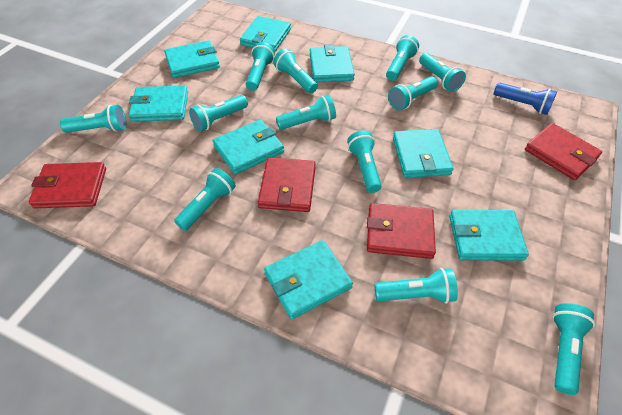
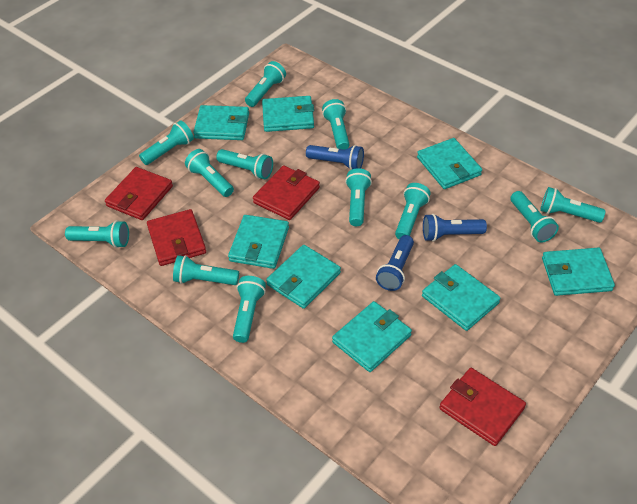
blue flashlight: 1 -> 3

